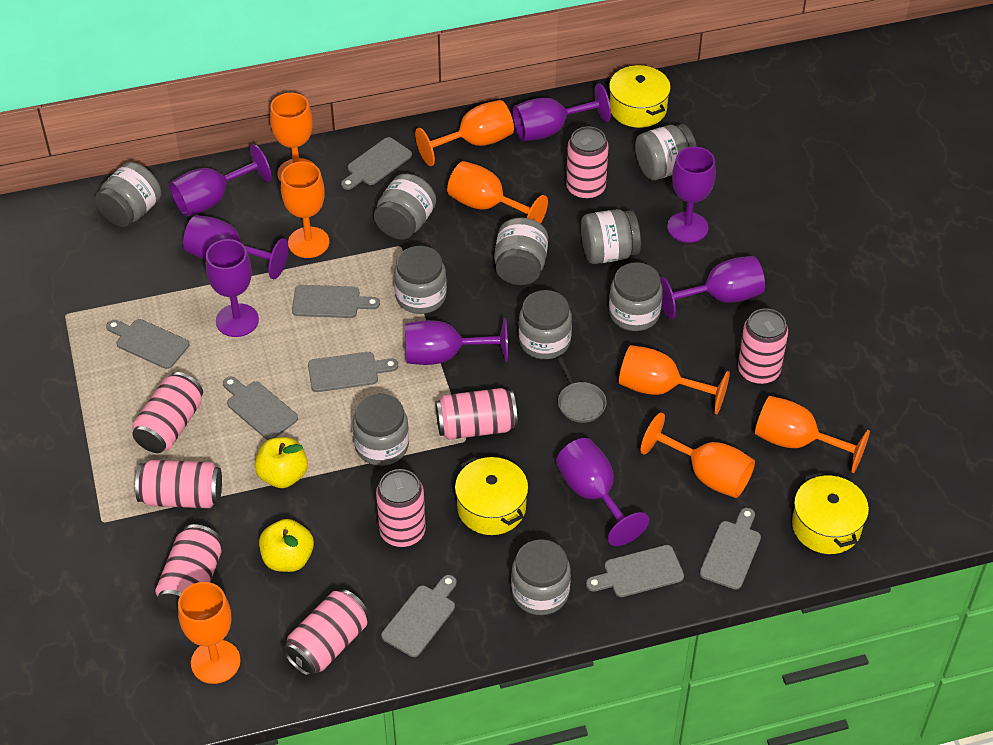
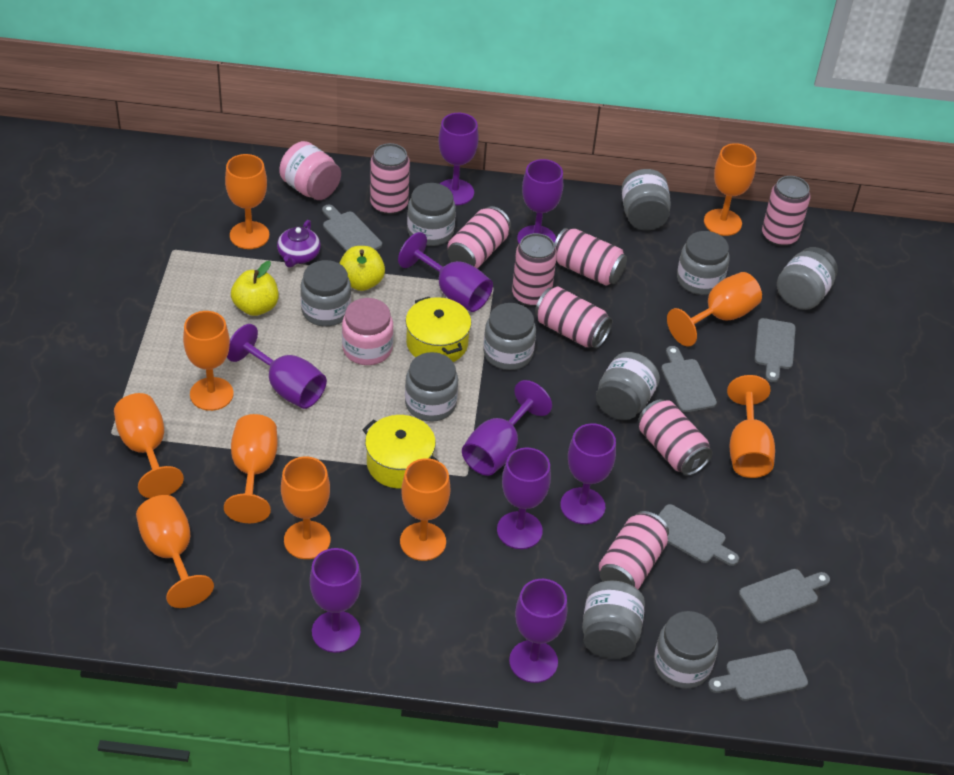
grey cutting board: 8 -> 6
grey pan: 1 -> 0
orange goblet: 8 -> 10
pink jar: 0 -> 2
purple goblet: 8 -> 9
purple teapot: 0 -> 1
yellow pot: 3 -> 2

